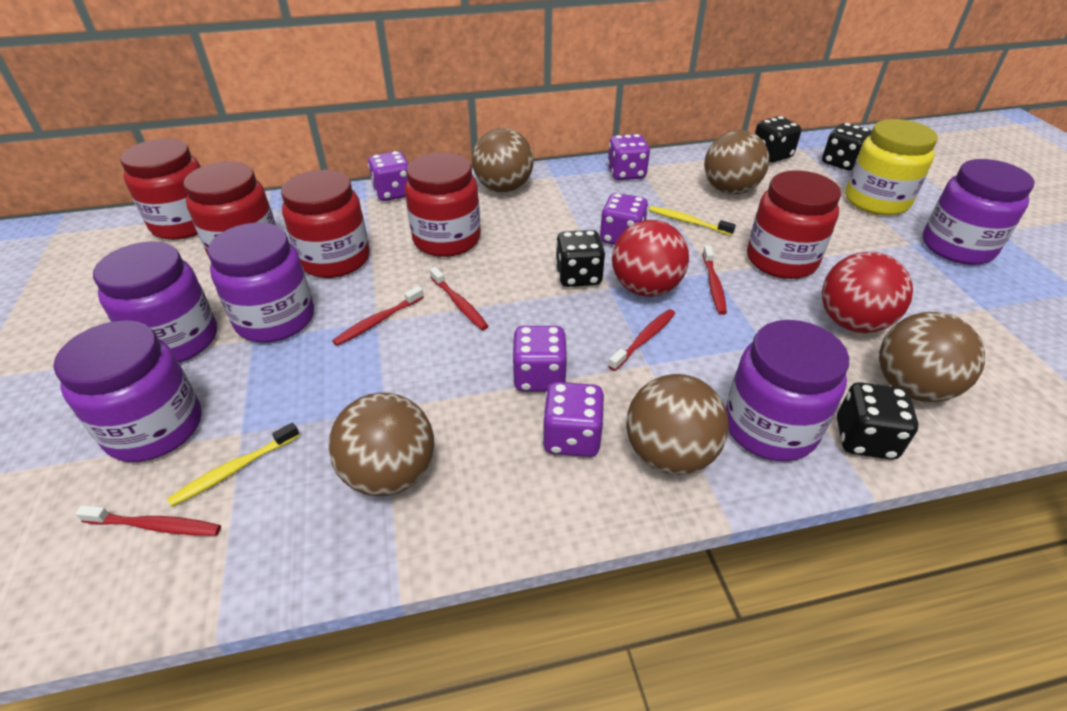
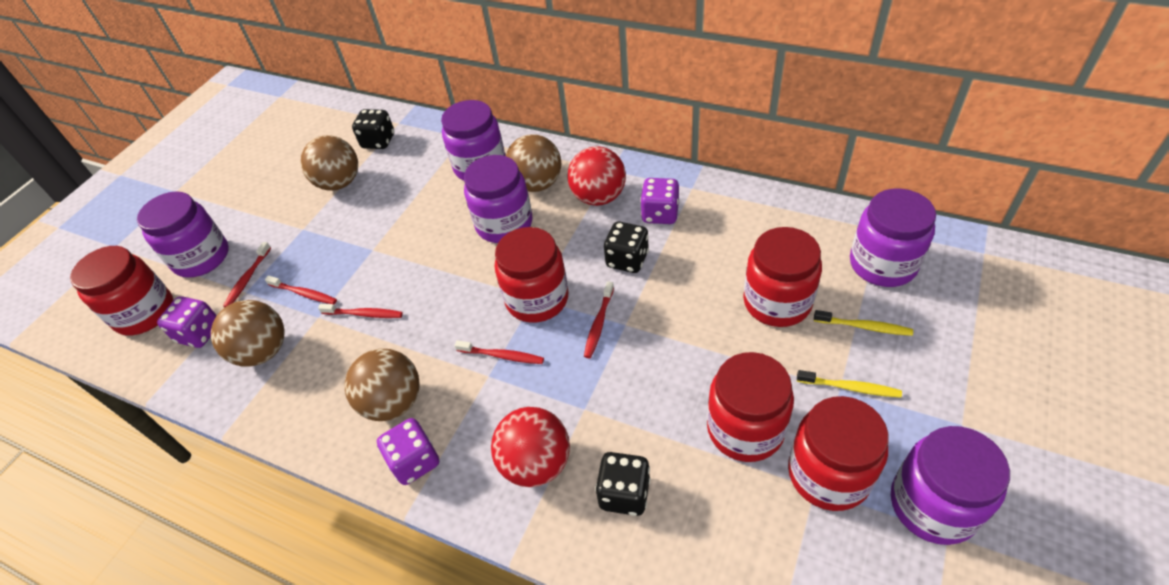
black dice: 4 -> 3
brown ball: 5 -> 4
purple dice: 5 -> 3
yellow jar: 1 -> 0

